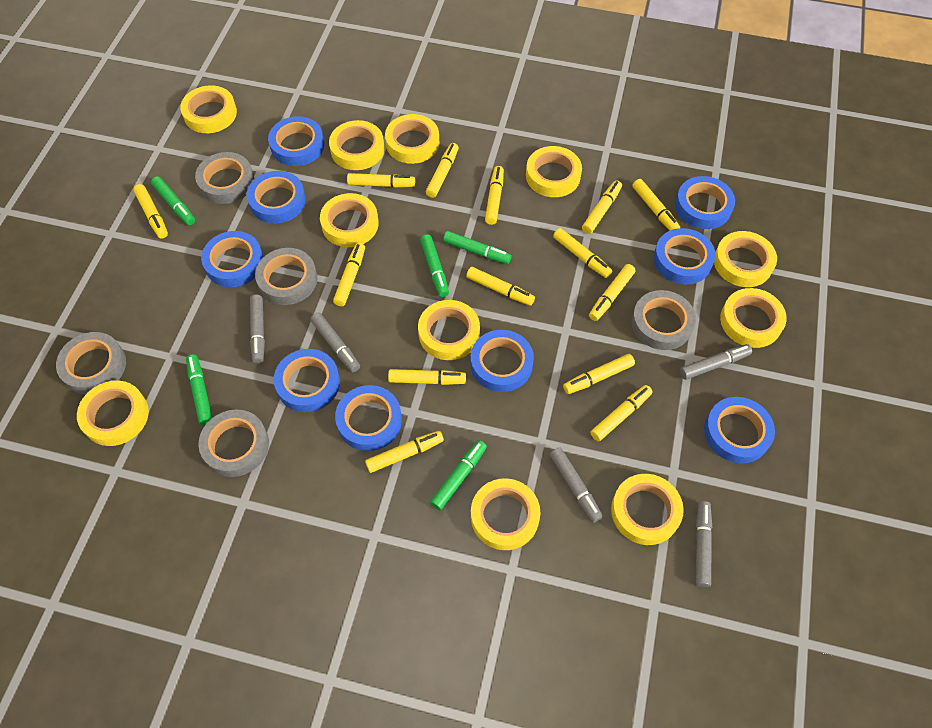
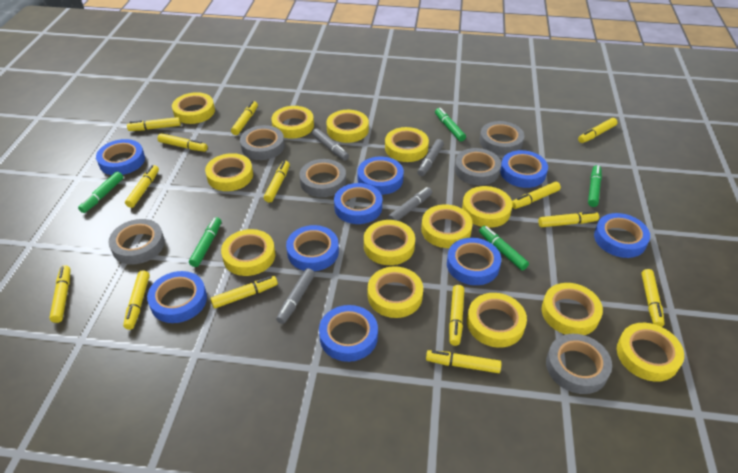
grey marker: 5 -> 4
grey tape: 5 -> 6
yellow tape: 11 -> 13

